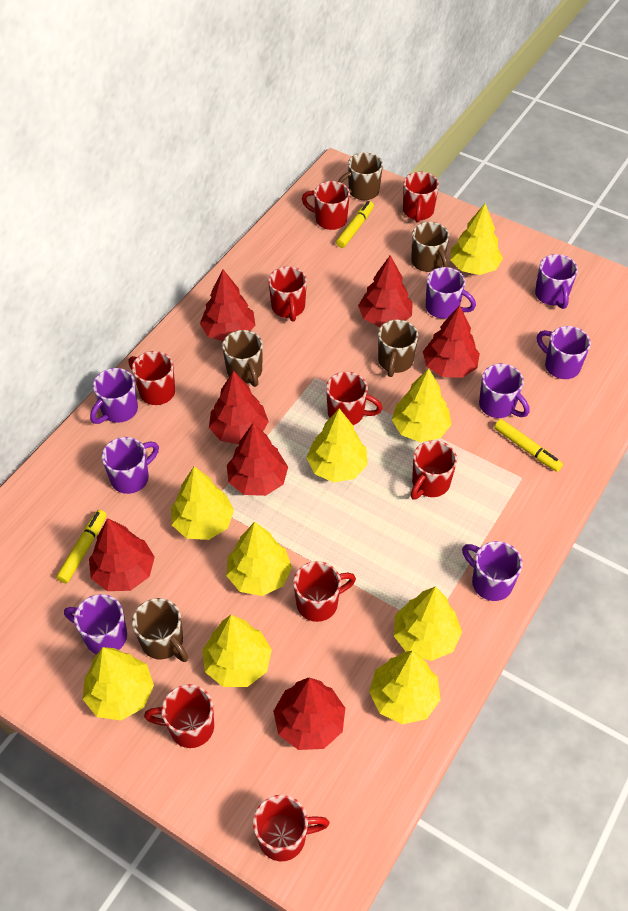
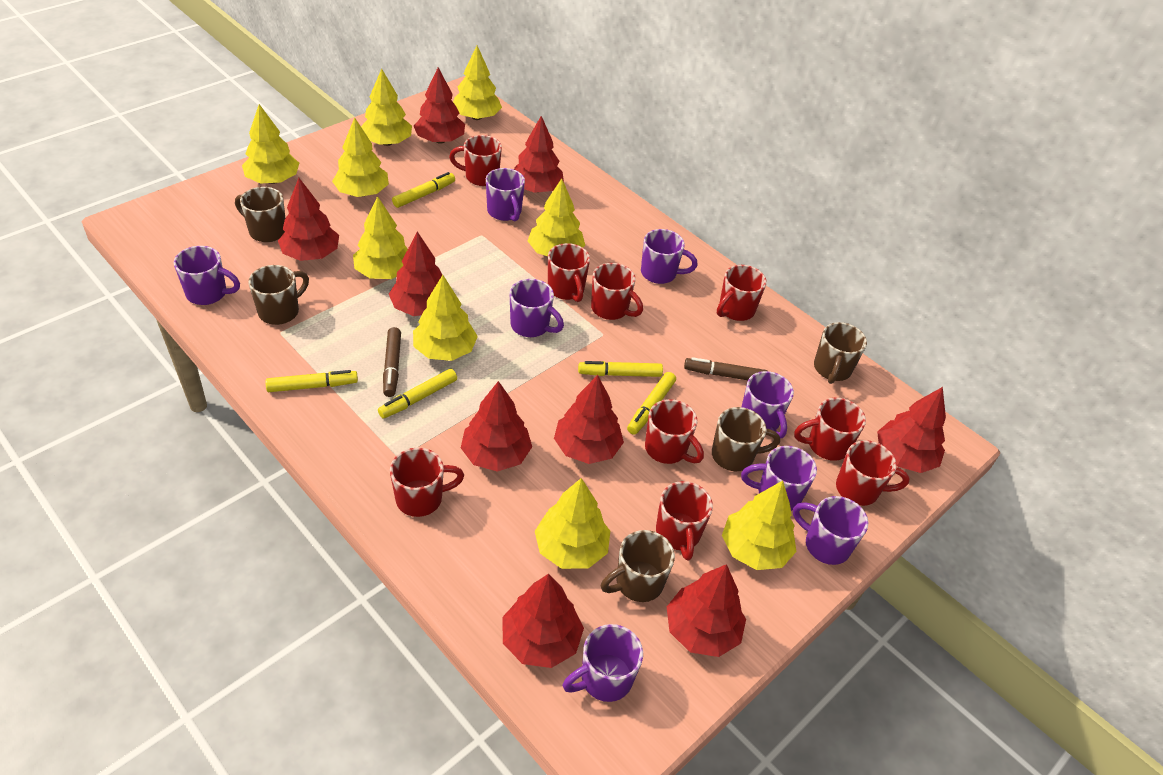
brown marker: 0 -> 2
red tree: 7 -> 9
yellow marker: 3 -> 5

